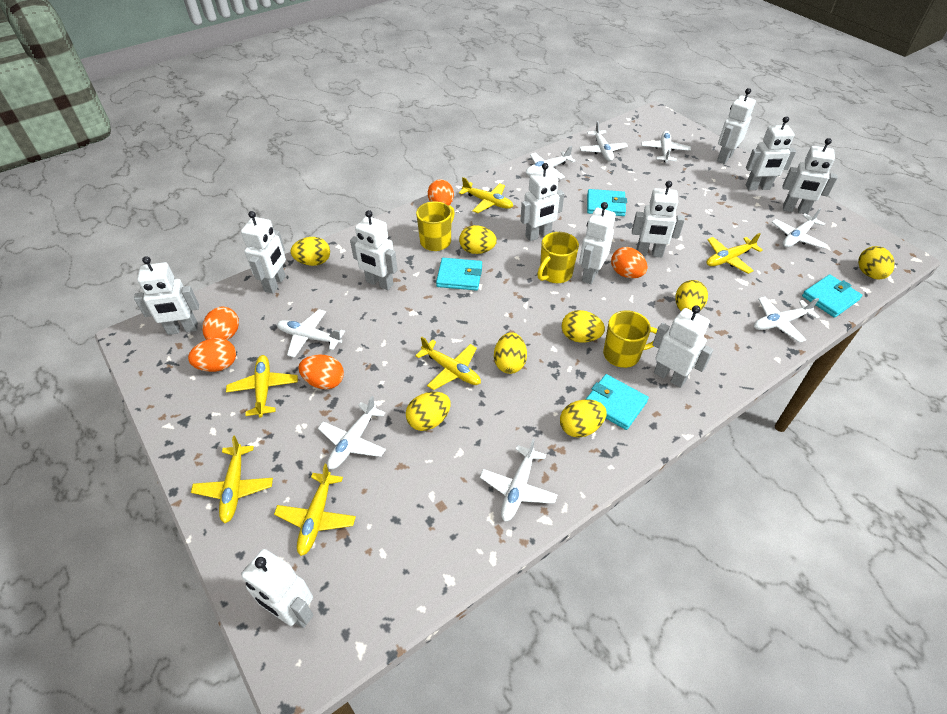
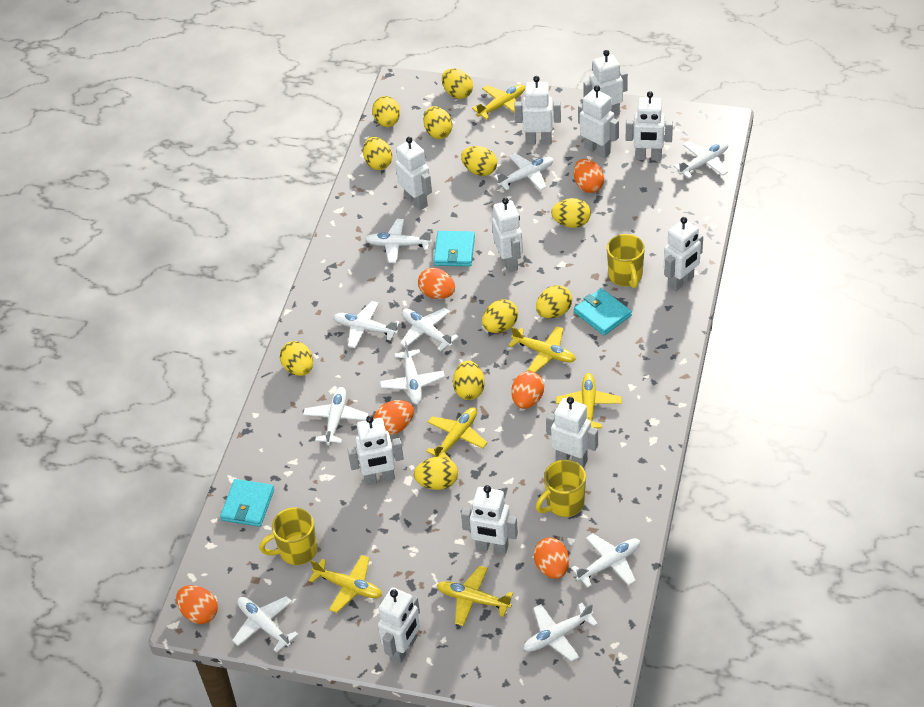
orange egg: 5 -> 6
turquoise wallet: 4 -> 3
white plane: 8 -> 10
yellow egg: 8 -> 11

